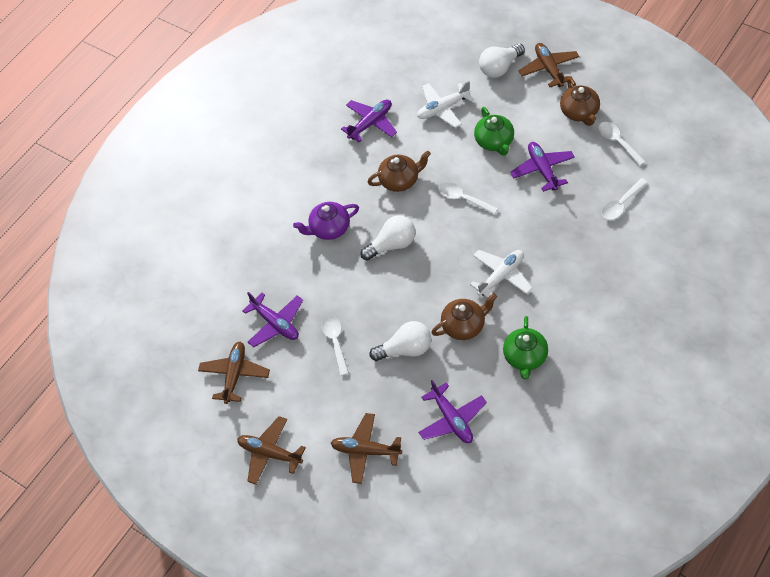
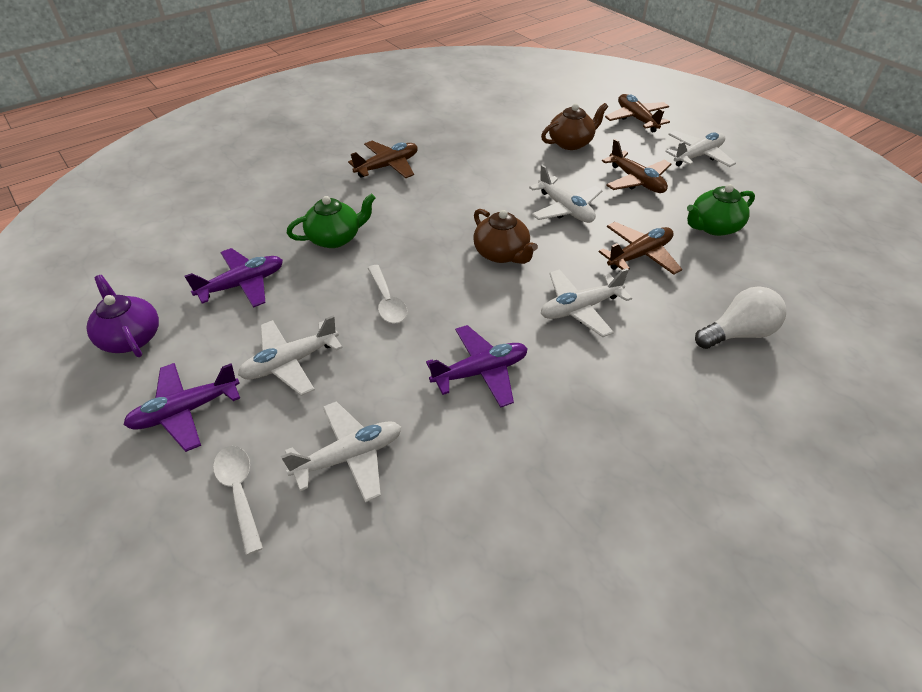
brown teapot: 3 -> 2
purple plane: 4 -> 3
white light bulb: 3 -> 1
white plane: 2 -> 5
white spoon: 4 -> 2

